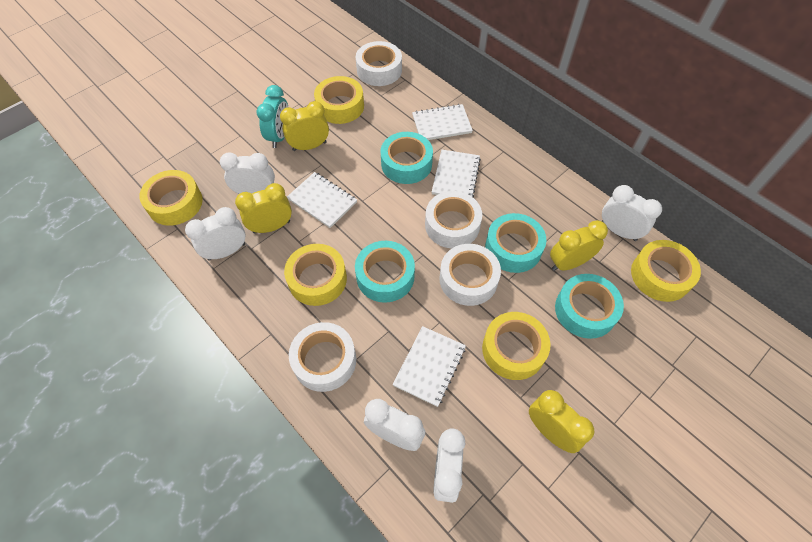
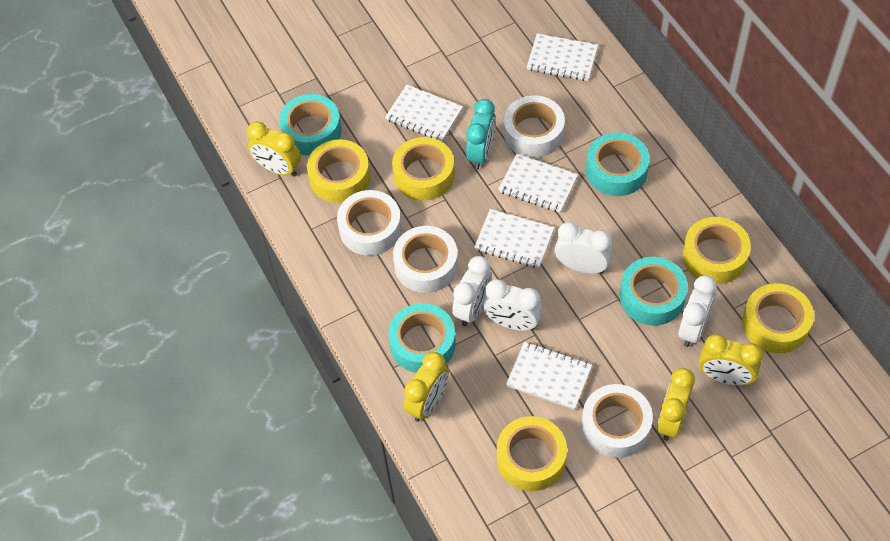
white clock: 5 -> 4
white notebook: 4 -> 5

